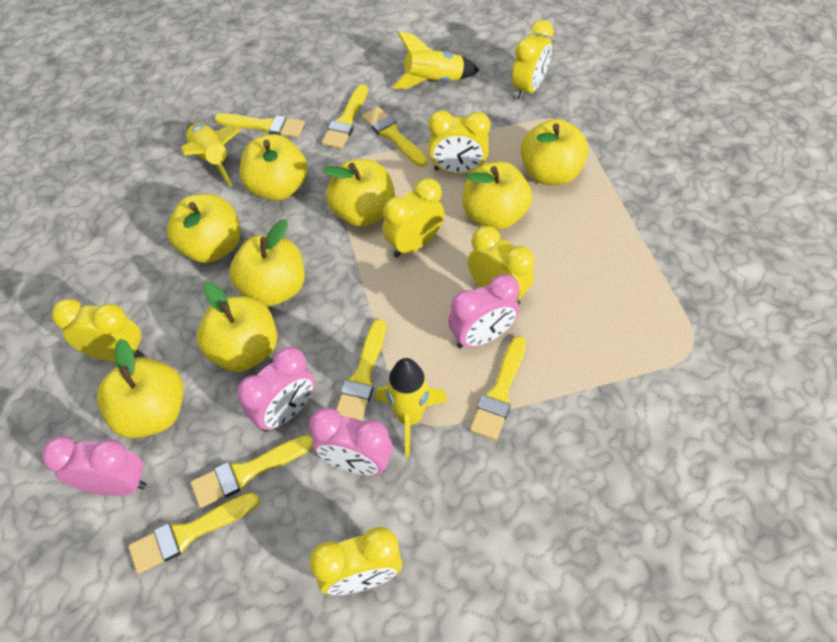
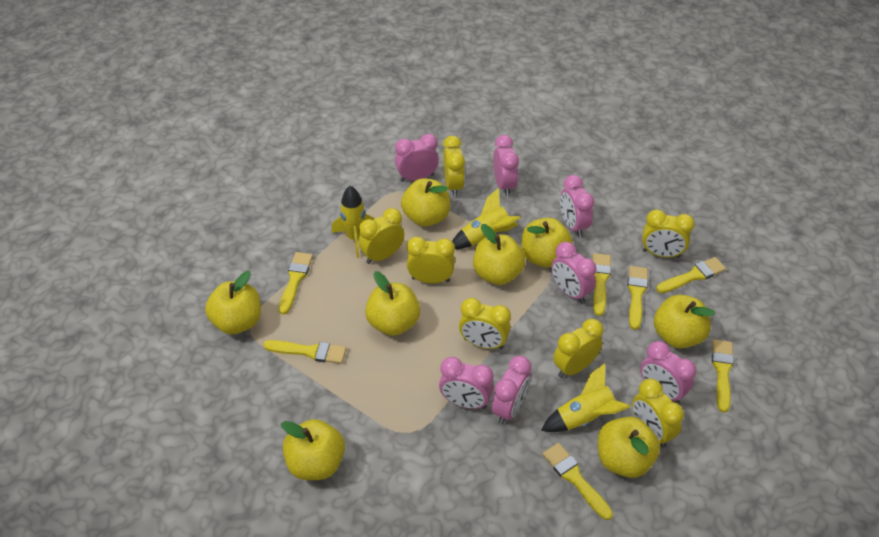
pink clock: 4 -> 7
yellow clock: 6 -> 7

